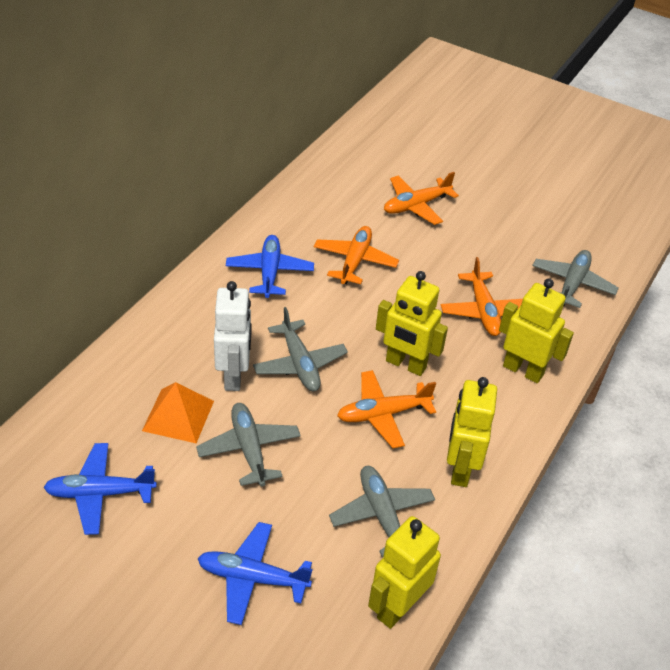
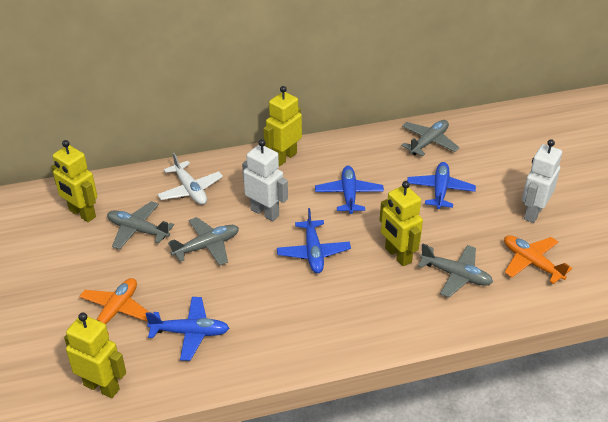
blue plane: 3 -> 4
orange plane: 4 -> 2
orange pyramid: 1 -> 0
white plane: 0 -> 1
white robot: 1 -> 2

